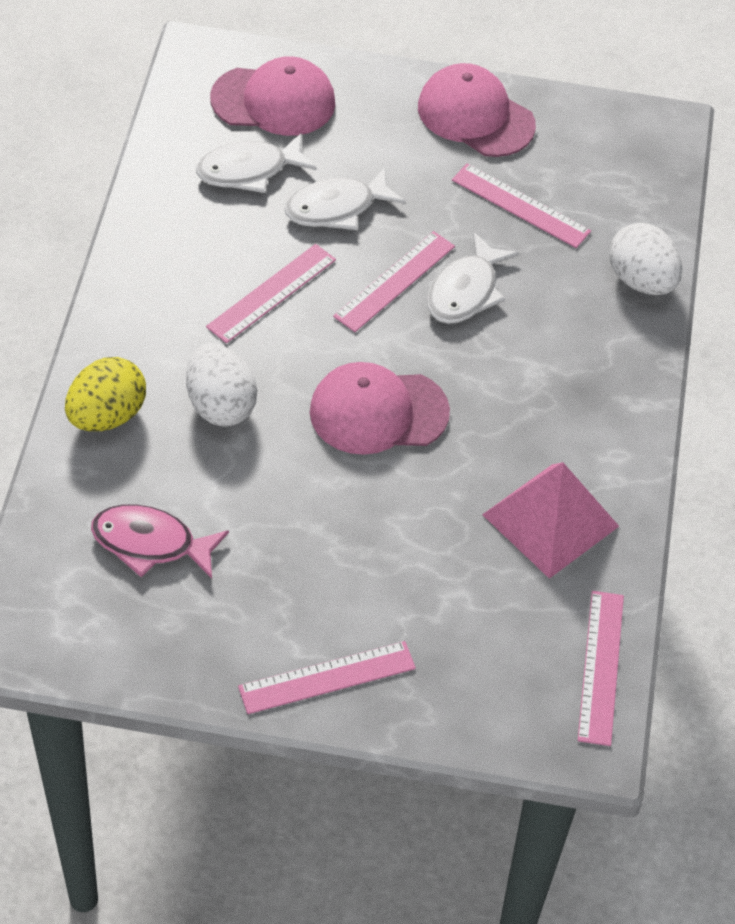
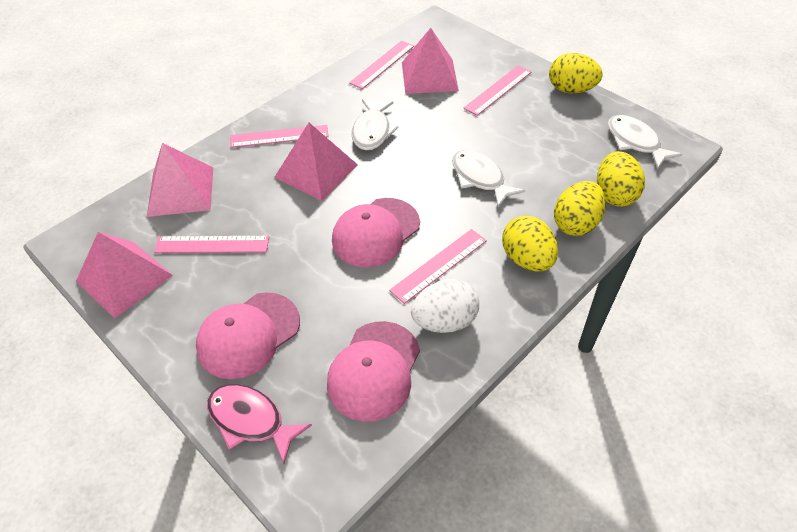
pink pyramid: 1 -> 4
white egg: 2 -> 1
yellow egg: 1 -> 4

